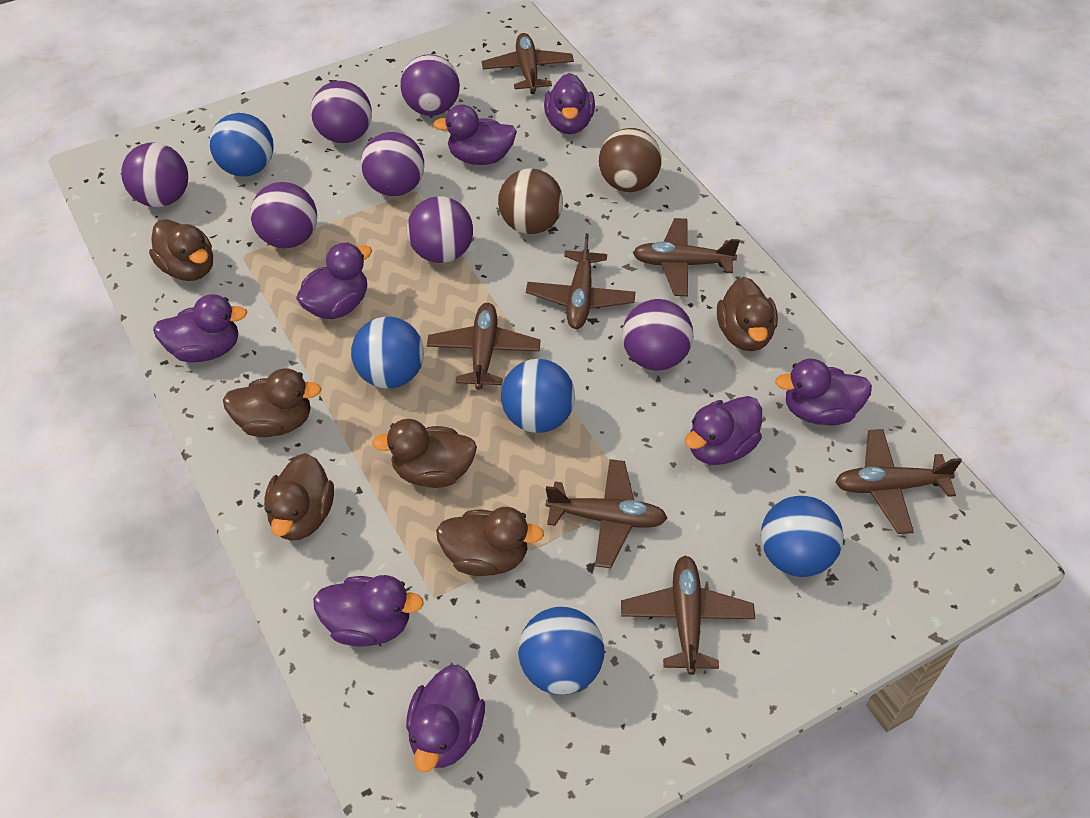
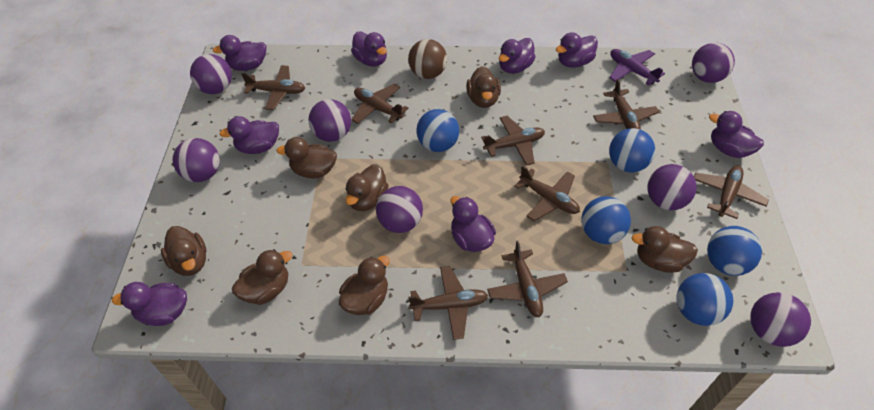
brown ball: 2 -> 1
brown duck: 6 -> 7
brown plane: 7 -> 8
purple plane: 0 -> 1

